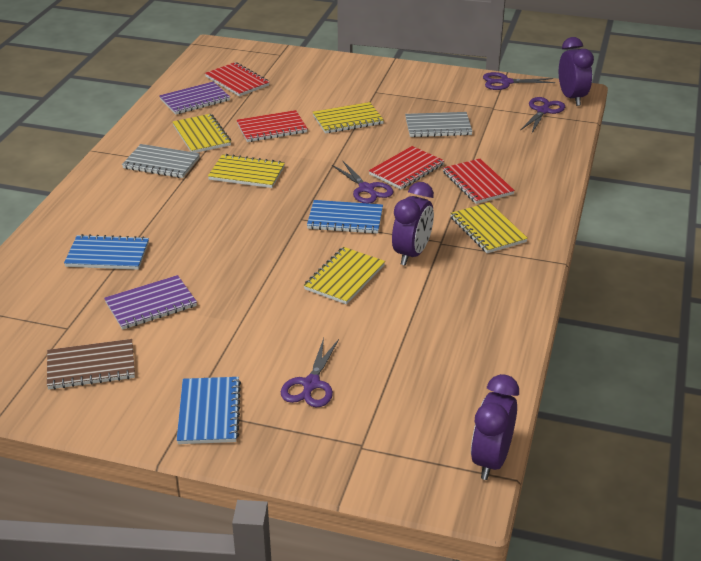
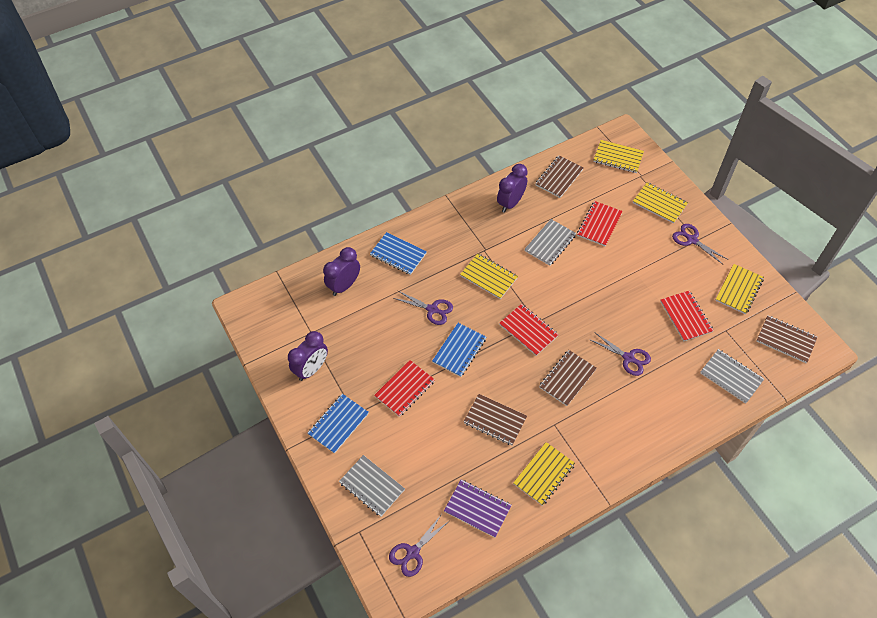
brown notebook: 1 -> 4
grey notebook: 2 -> 3
purple notebook: 2 -> 1

